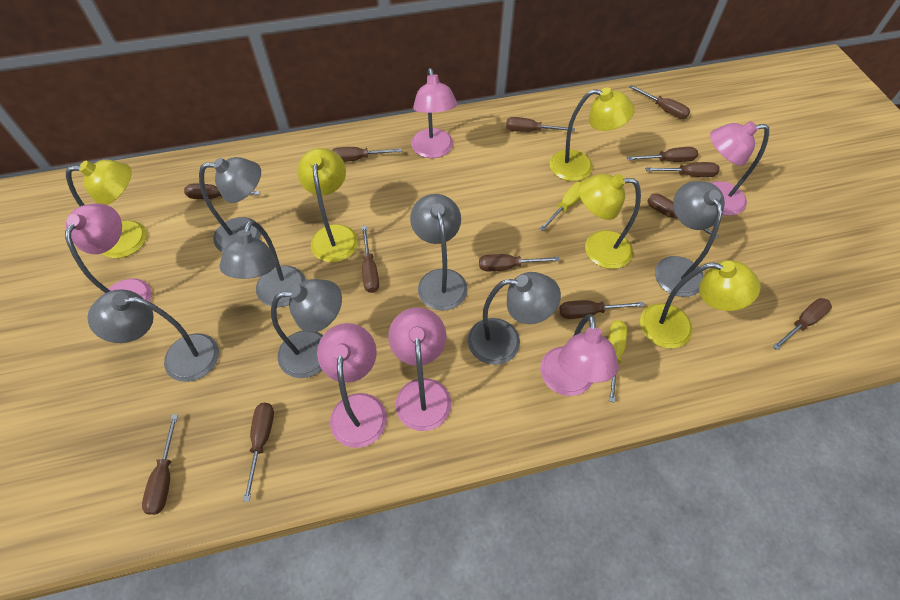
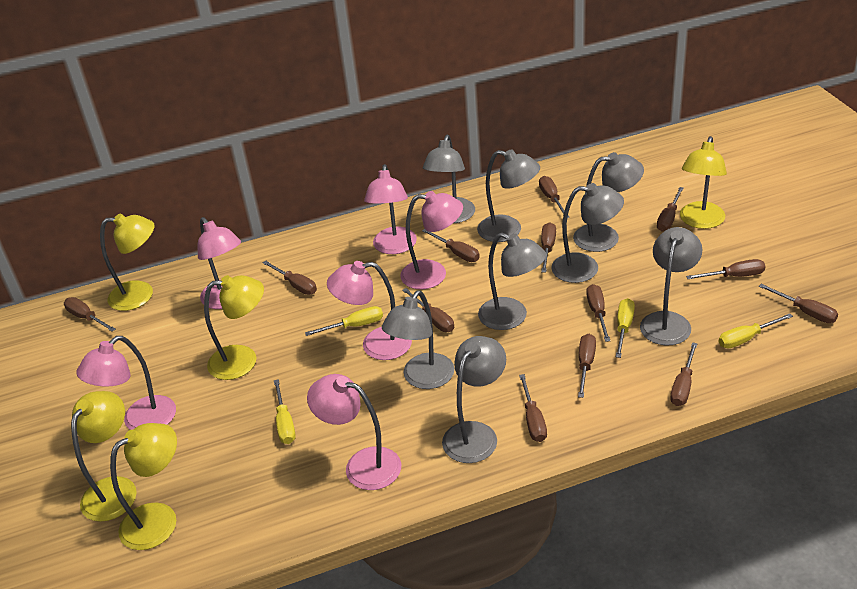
grey lamp: 7 -> 8
yellow screwdriver: 2 -> 4

